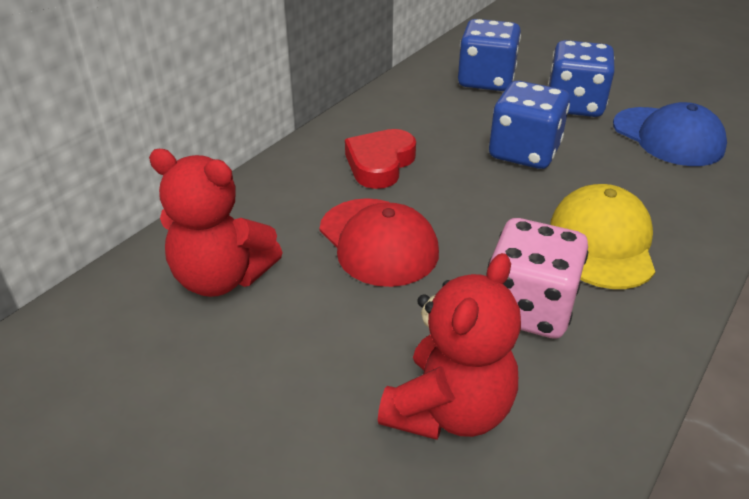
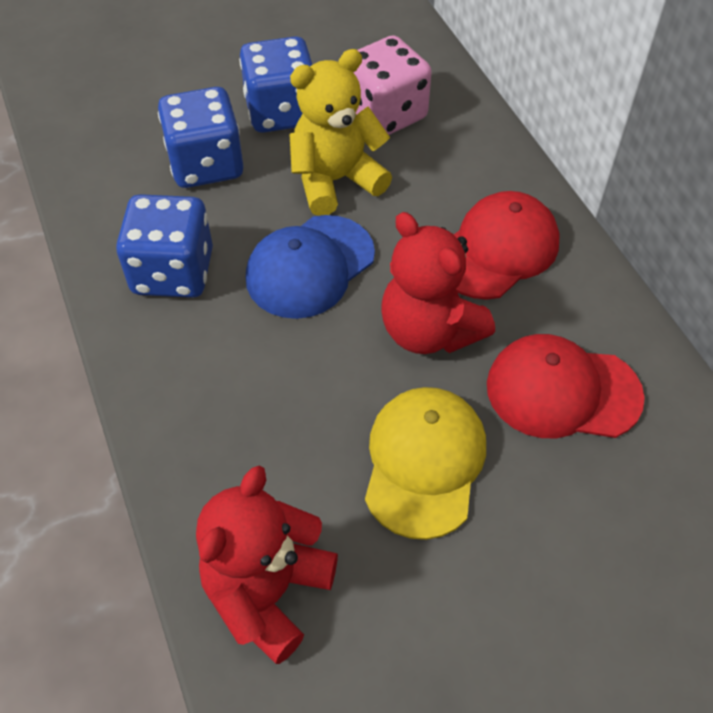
red cap: 1 -> 2
red heart: 1 -> 0
yellow teddy bear: 0 -> 1

